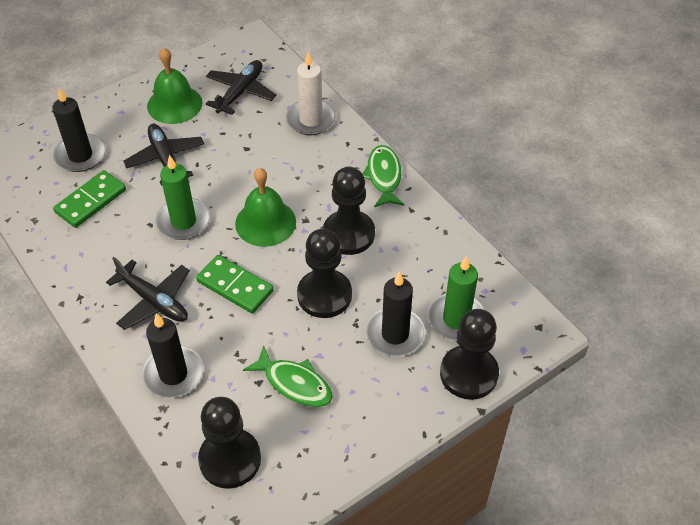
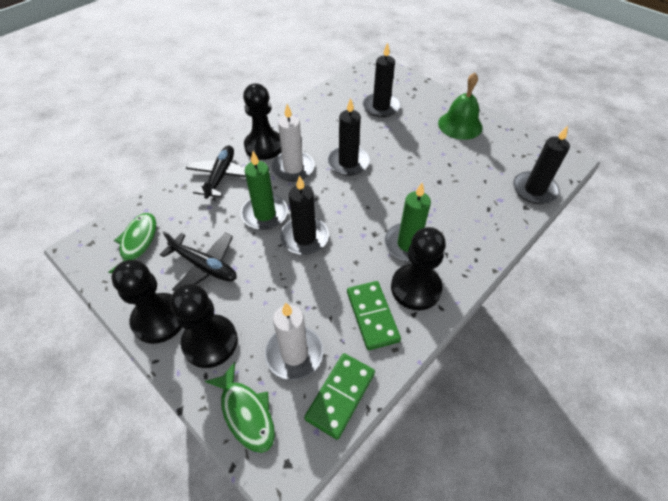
black candle: 3 -> 4
black plane: 3 -> 2
green bell: 2 -> 1
white candle: 1 -> 2

